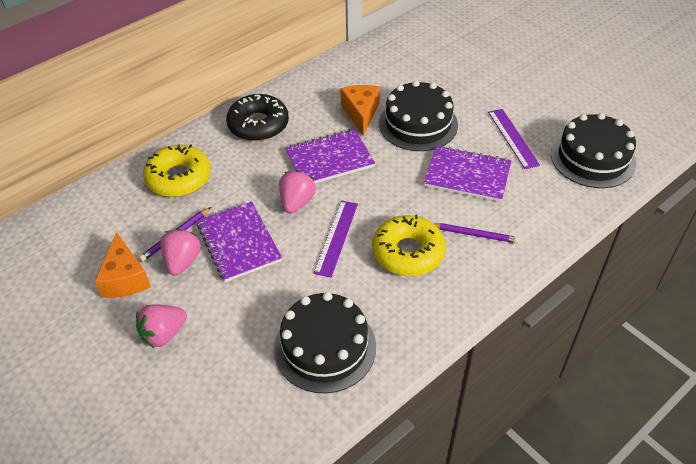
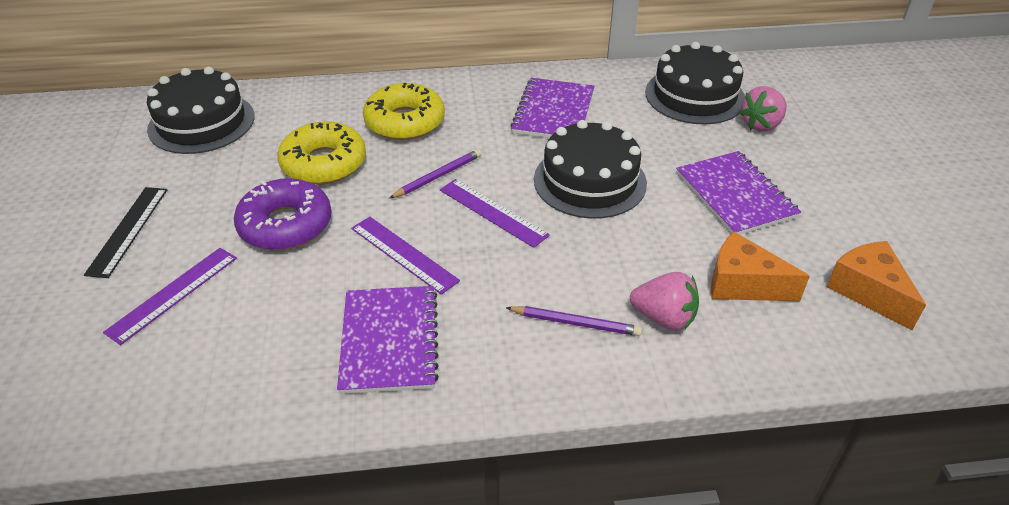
black donut: 1 -> 0
black ruler: 0 -> 1
pink strawberry: 3 -> 2
purple donut: 0 -> 1
purple ruler: 2 -> 3

